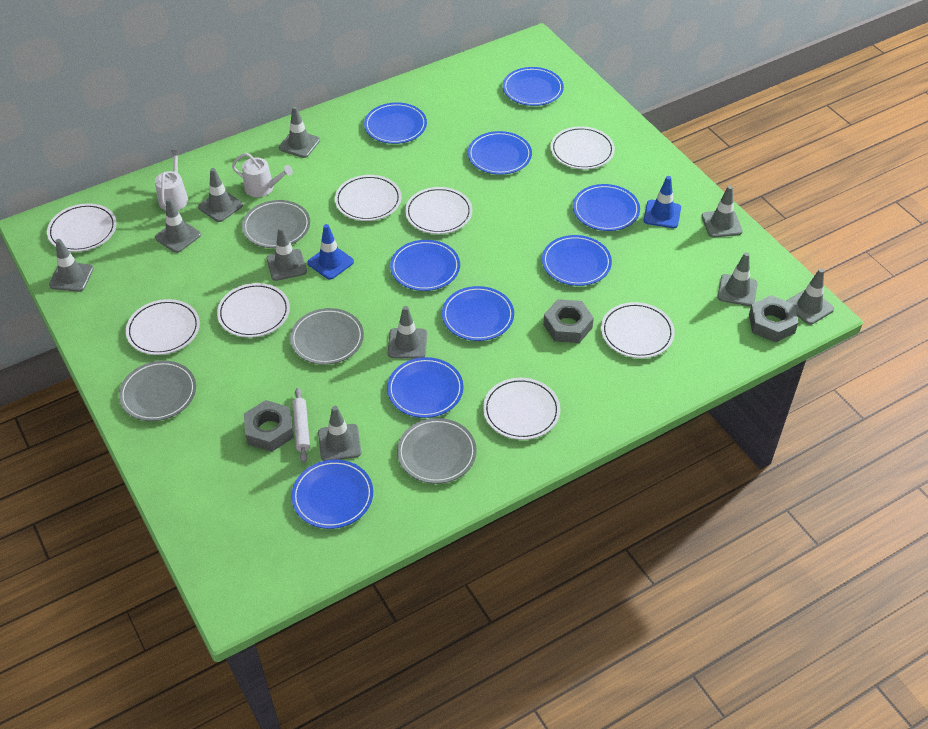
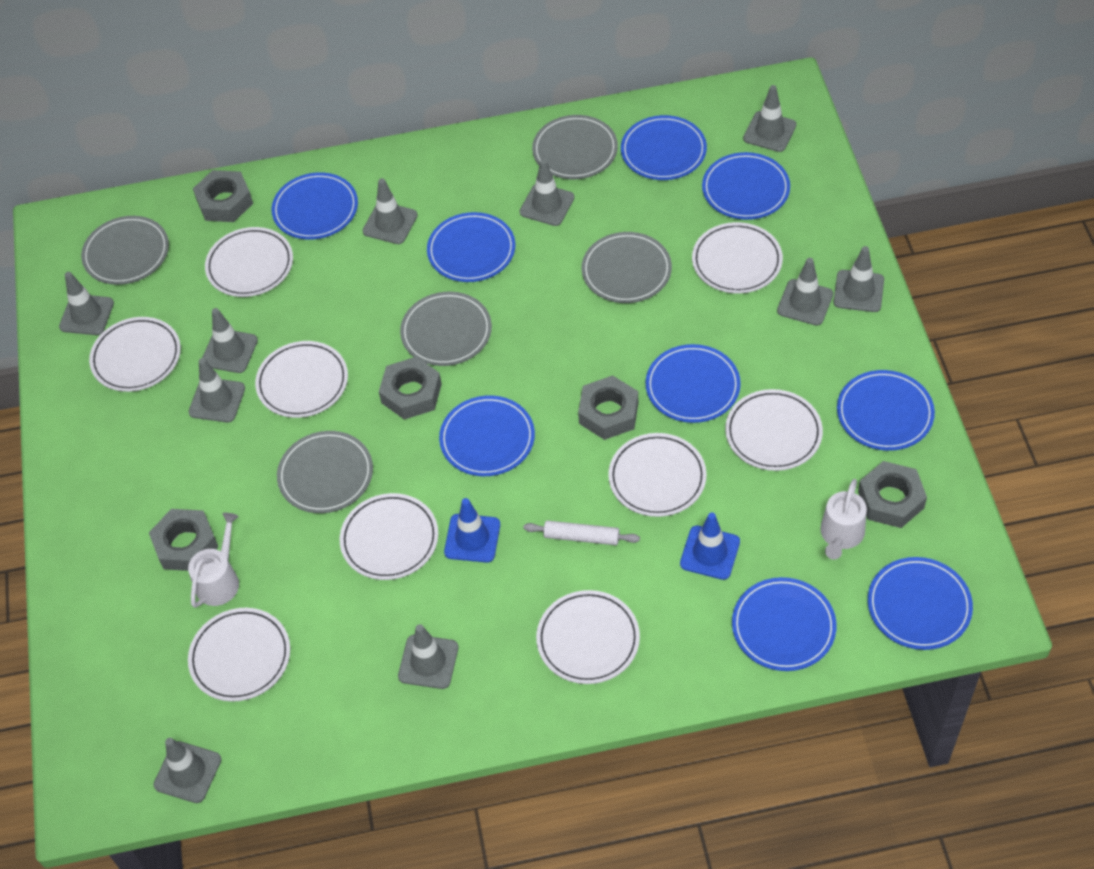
grey nut: 3 -> 5
grey plate: 4 -> 5
white plate: 8 -> 9

